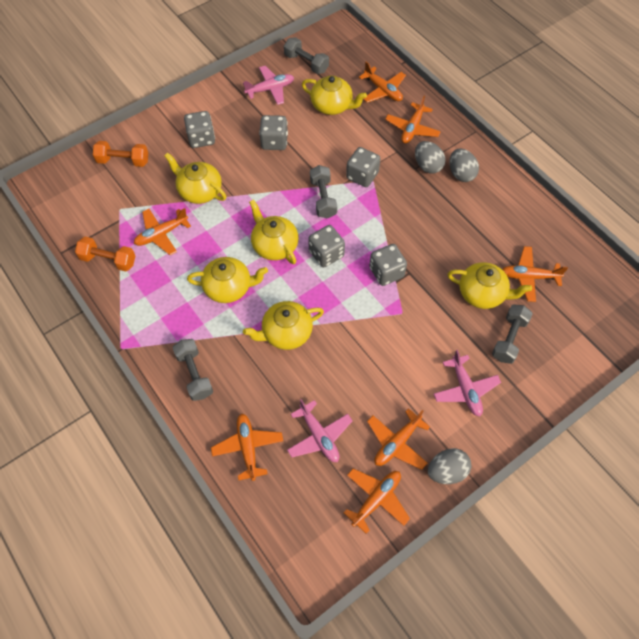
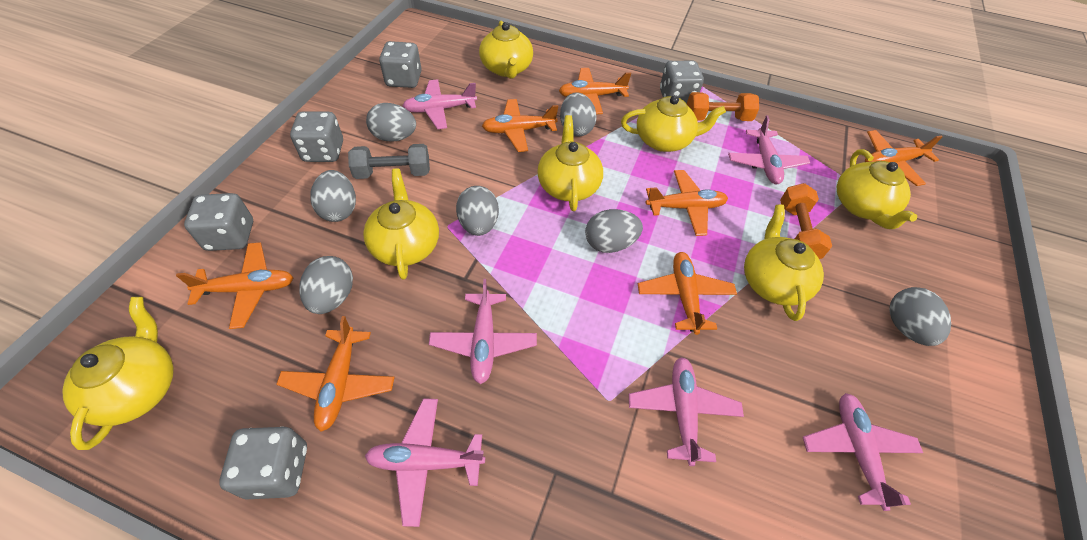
grey dumbbell: 4 -> 1
grey egg: 3 -> 7
pink plane: 3 -> 6
yellow teapot: 6 -> 7

